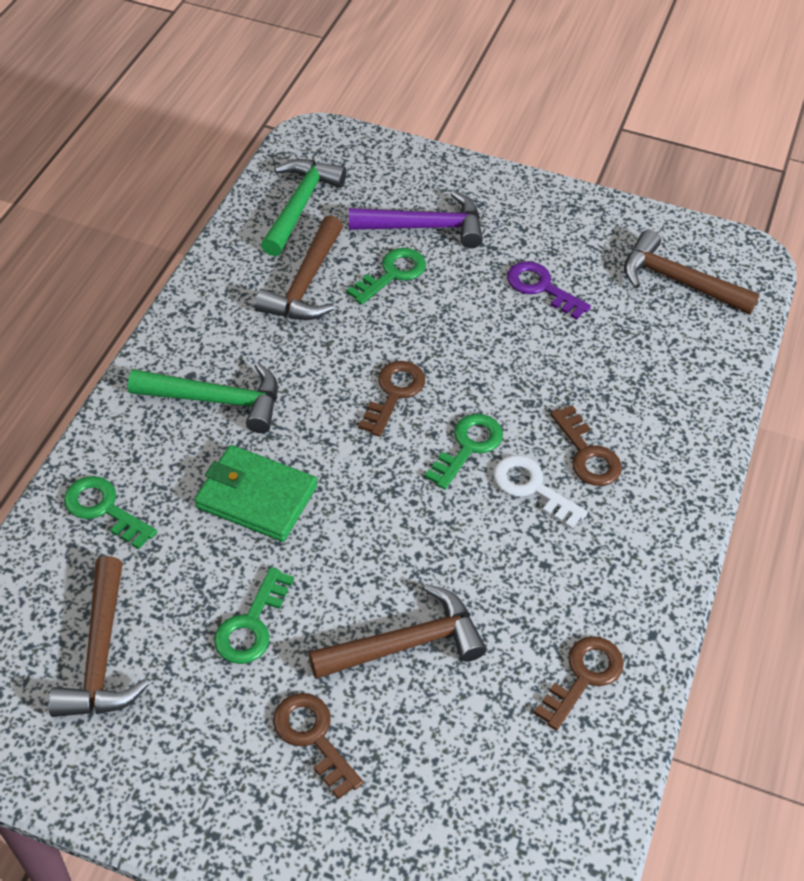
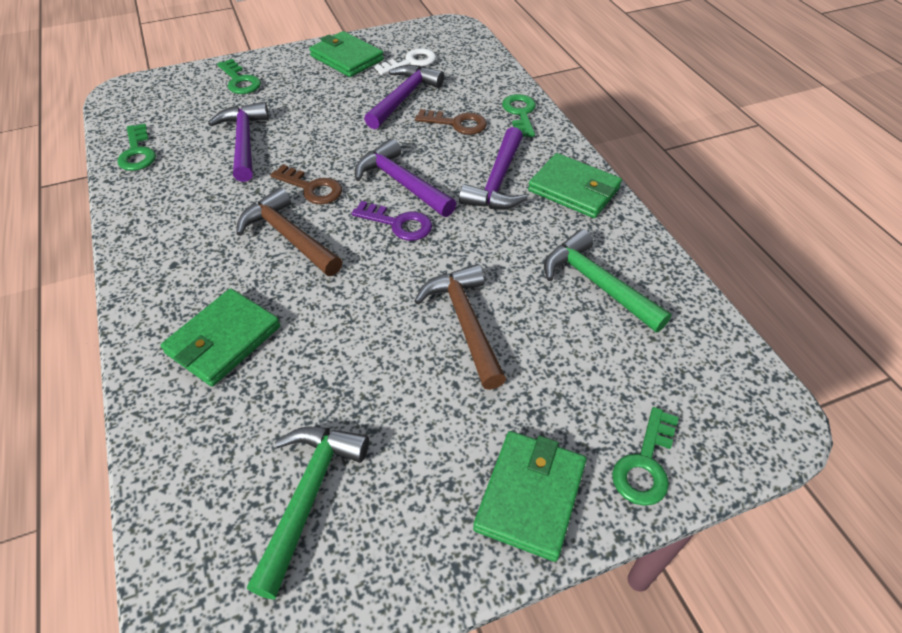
brown hammer: 4 -> 2
brown key: 4 -> 2
green wallet: 1 -> 4
purple hammer: 1 -> 4

